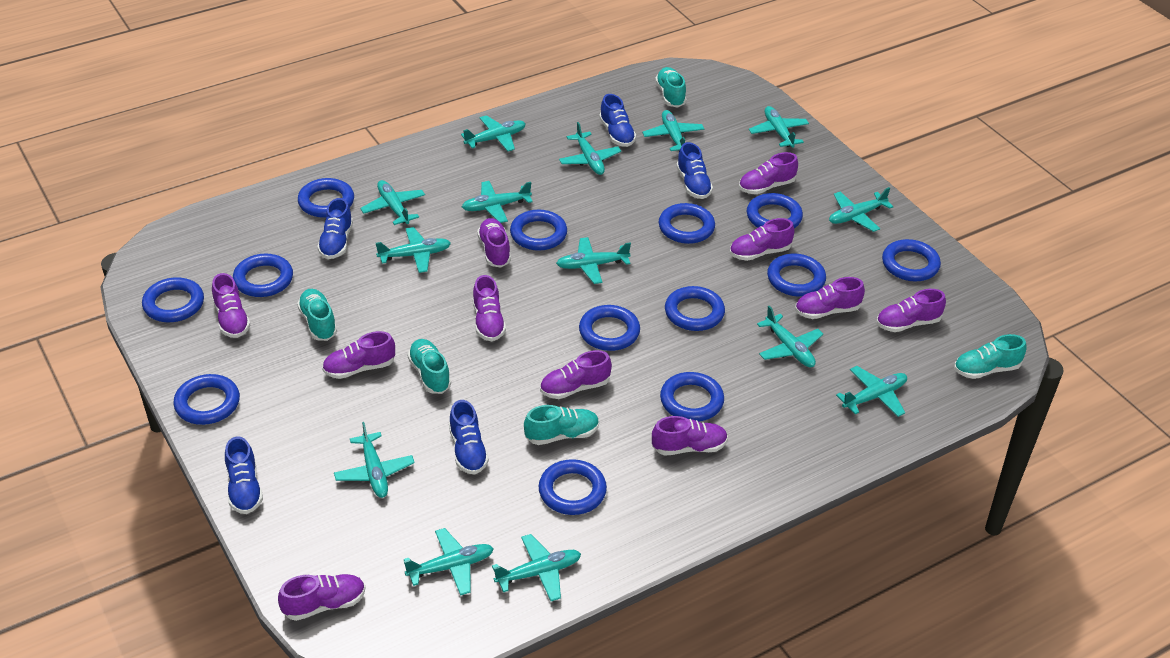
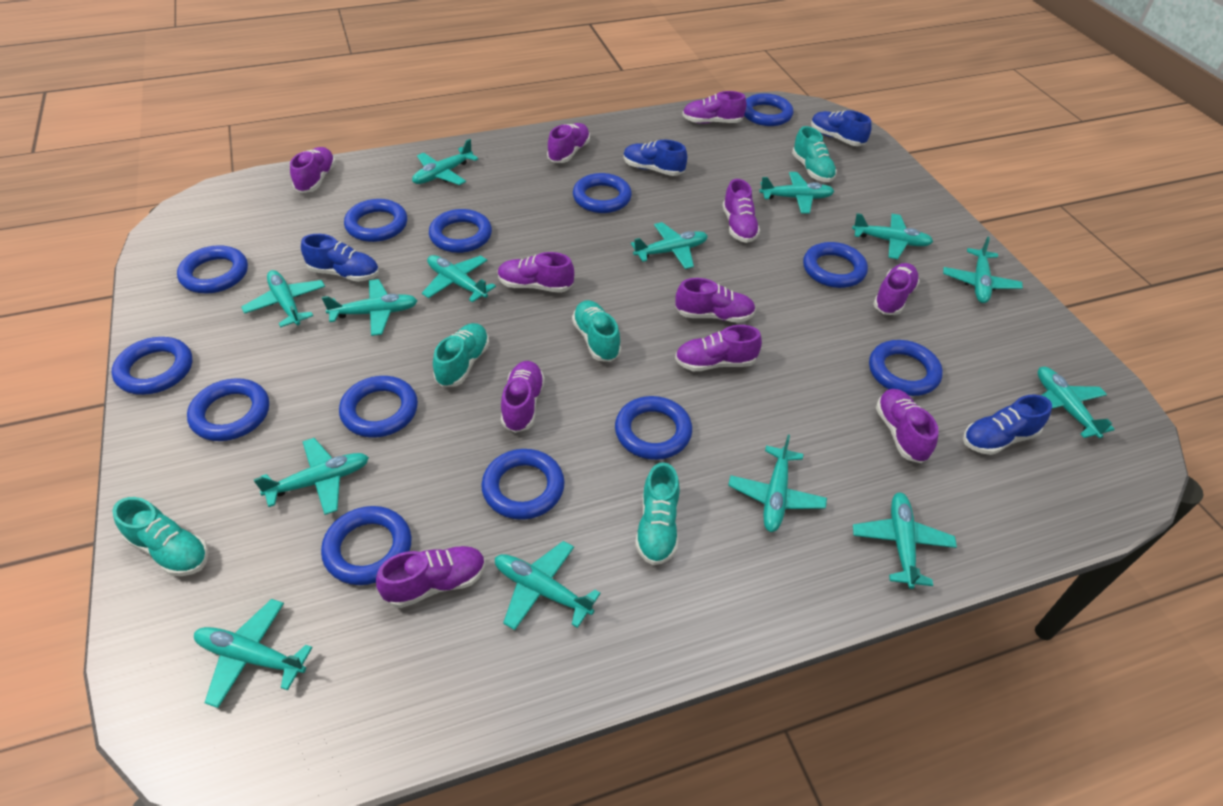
blue shoe: 5 -> 4

